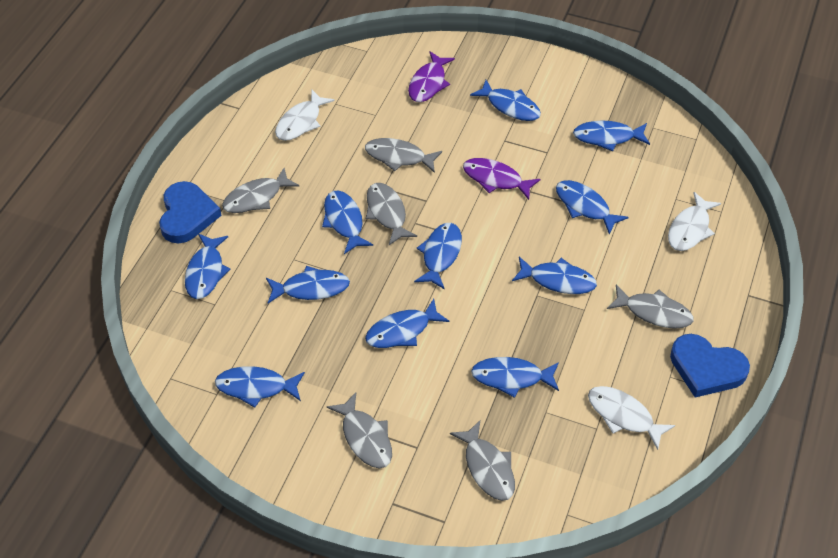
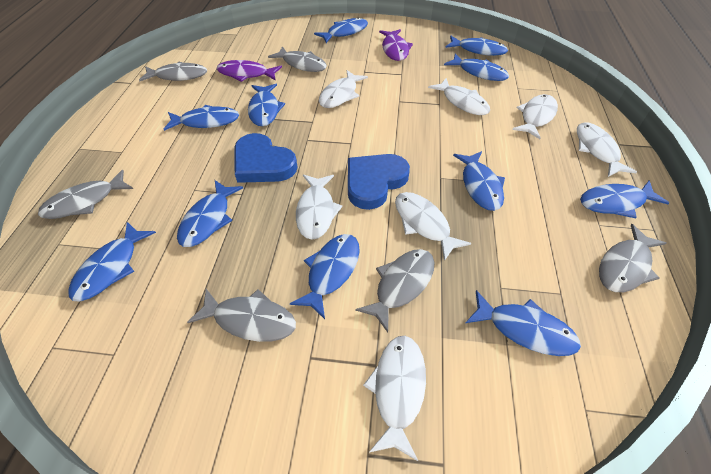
white fish: 3 -> 7

